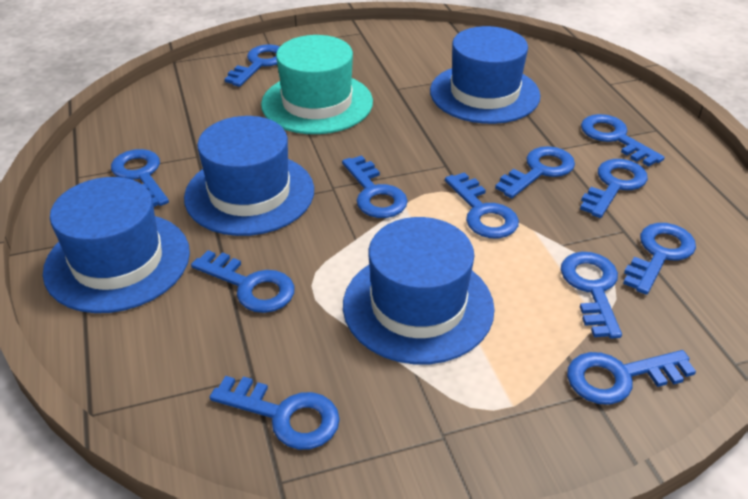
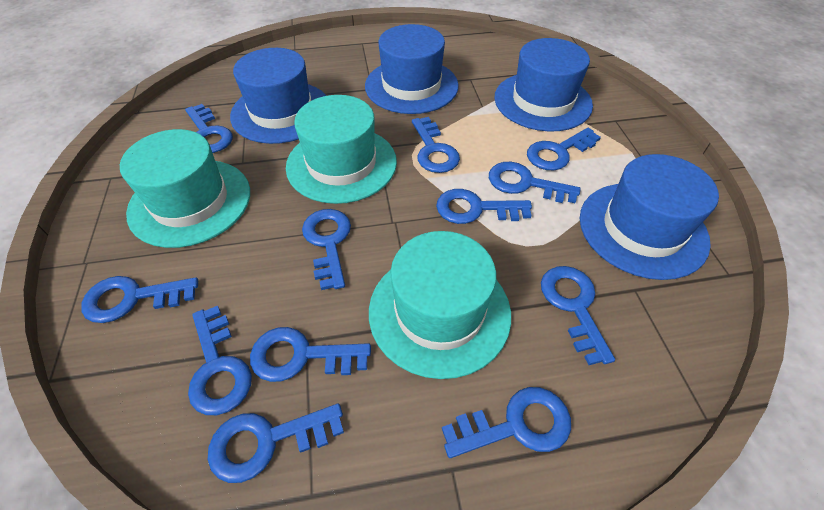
turquoise hat: 1 -> 3

